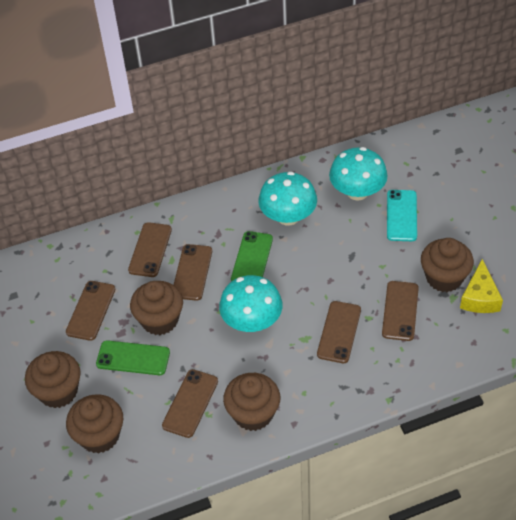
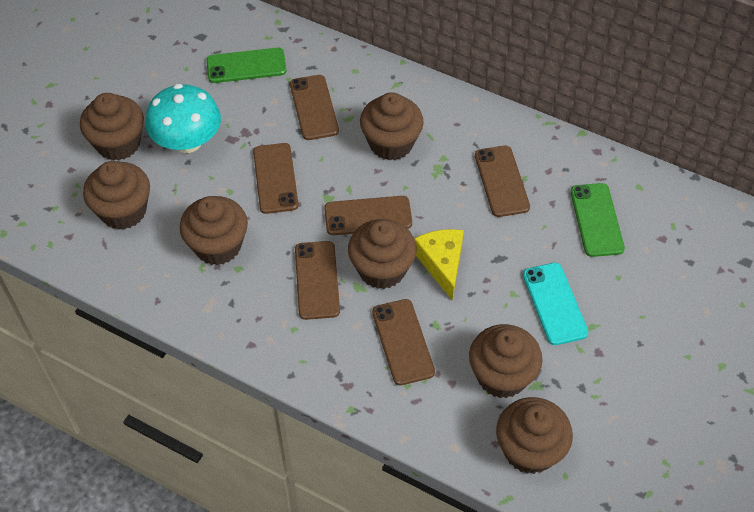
brown cupcake: 5 -> 7
turquoise mushroom: 3 -> 1

